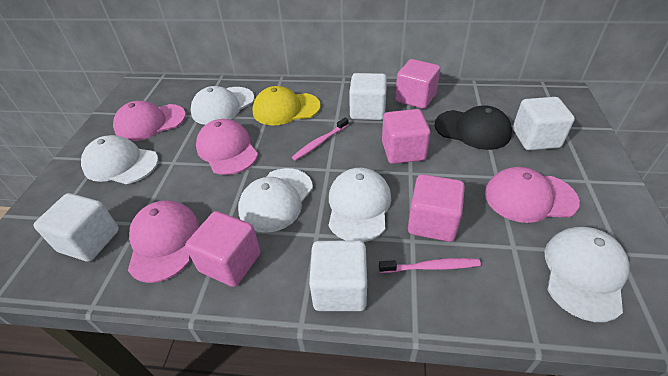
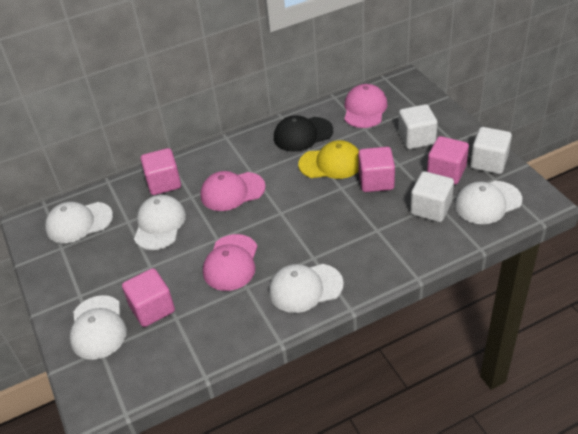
pink cap: 4 -> 3
pink toothbrush: 2 -> 0
white cube: 4 -> 3

